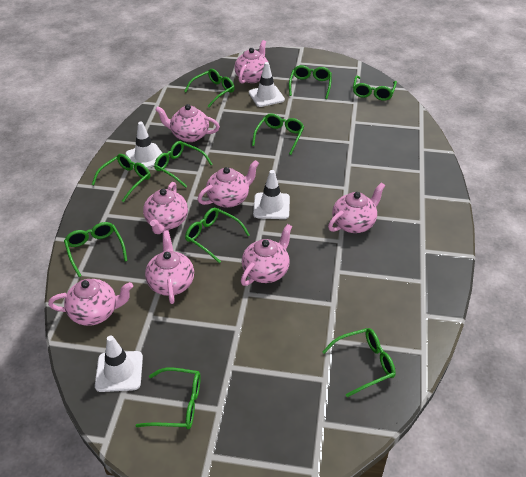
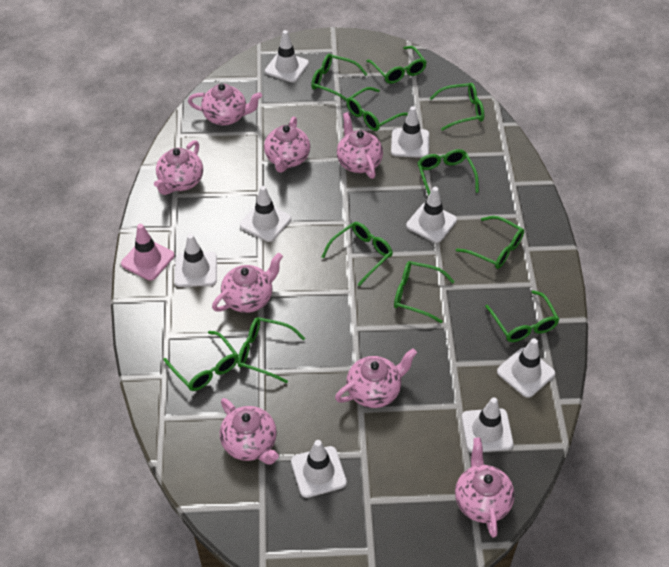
green glasses: 10 -> 11
pink traffic cone: 0 -> 1
white traffic cone: 4 -> 8

